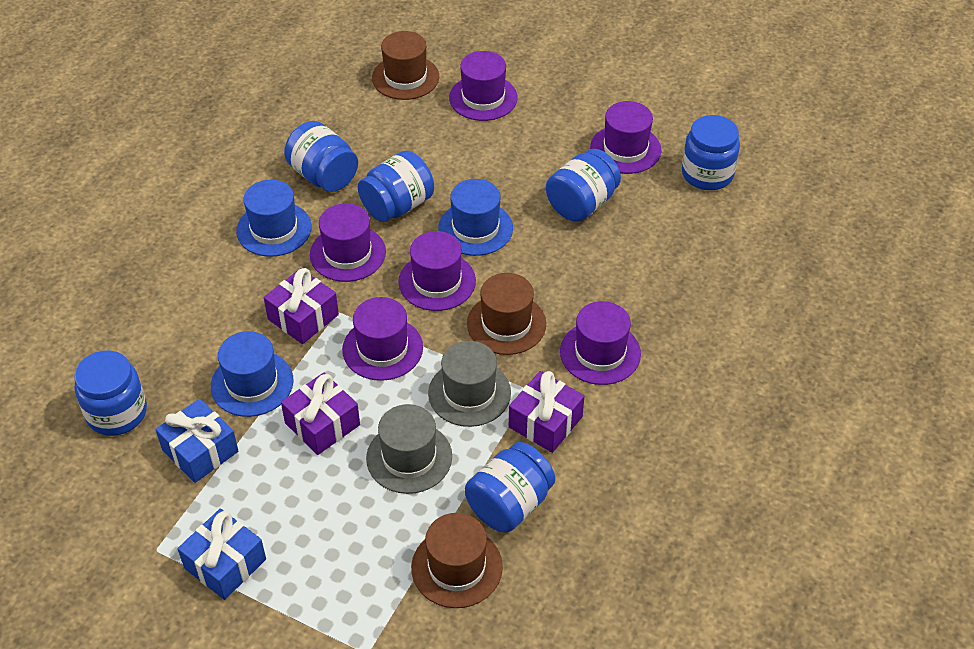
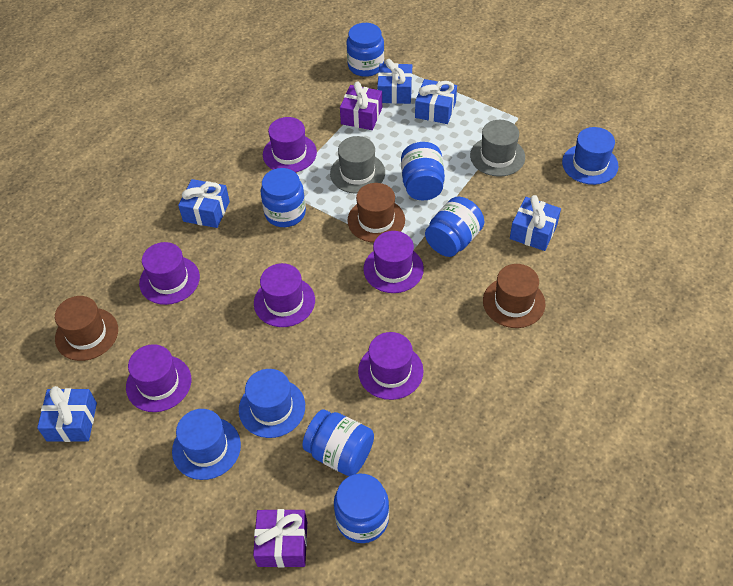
blue gift: 2 -> 5
purple gift: 3 -> 2

